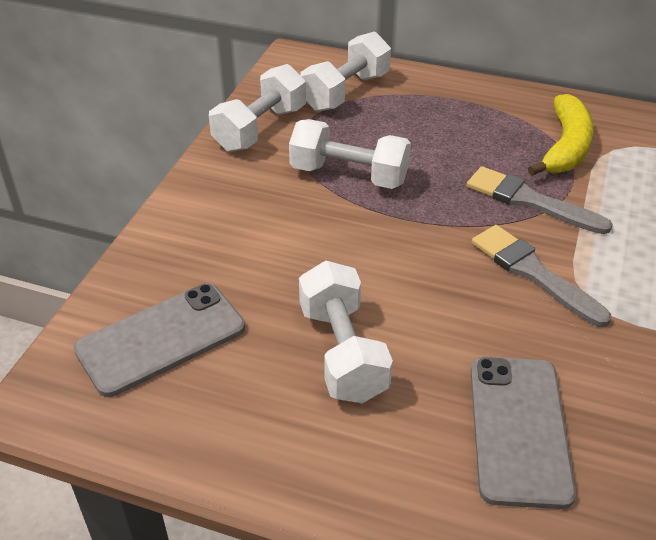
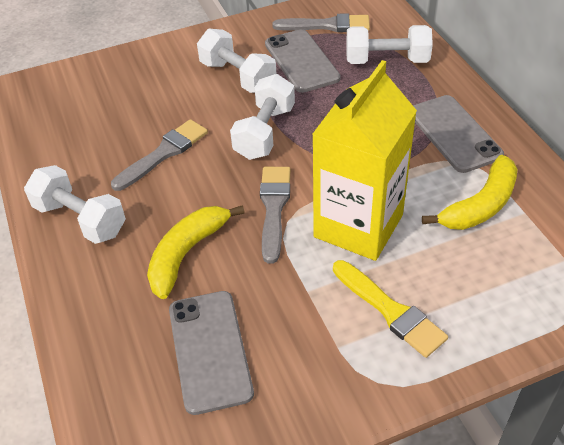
grey brush: 2 -> 3
grey phone: 2 -> 3
yellow banana: 1 -> 2
yellow brush: 0 -> 1
yellow carton: 0 -> 1

